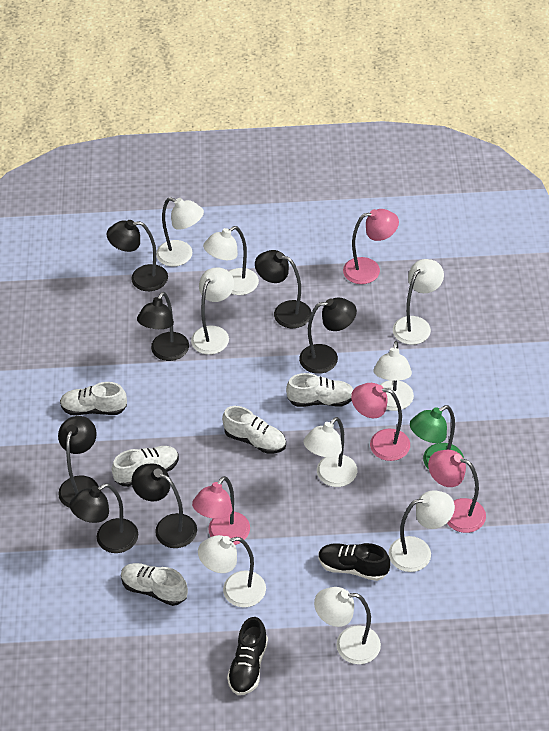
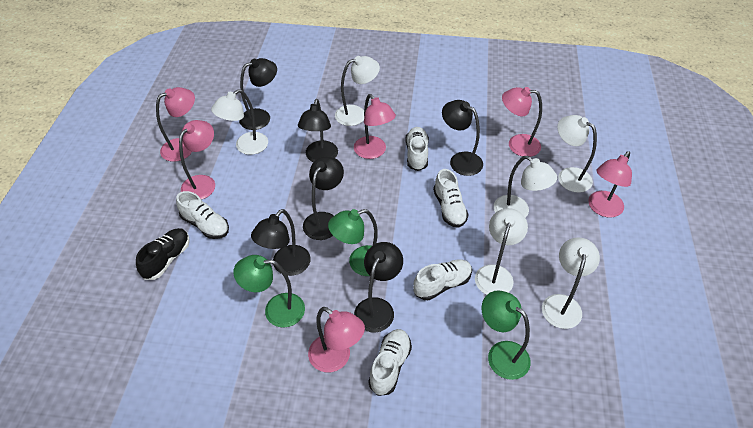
black lamp: 7 -> 6
black shoe: 2 -> 1
green lamp: 1 -> 3
pink lamp: 4 -> 6
white lamp: 9 -> 6

